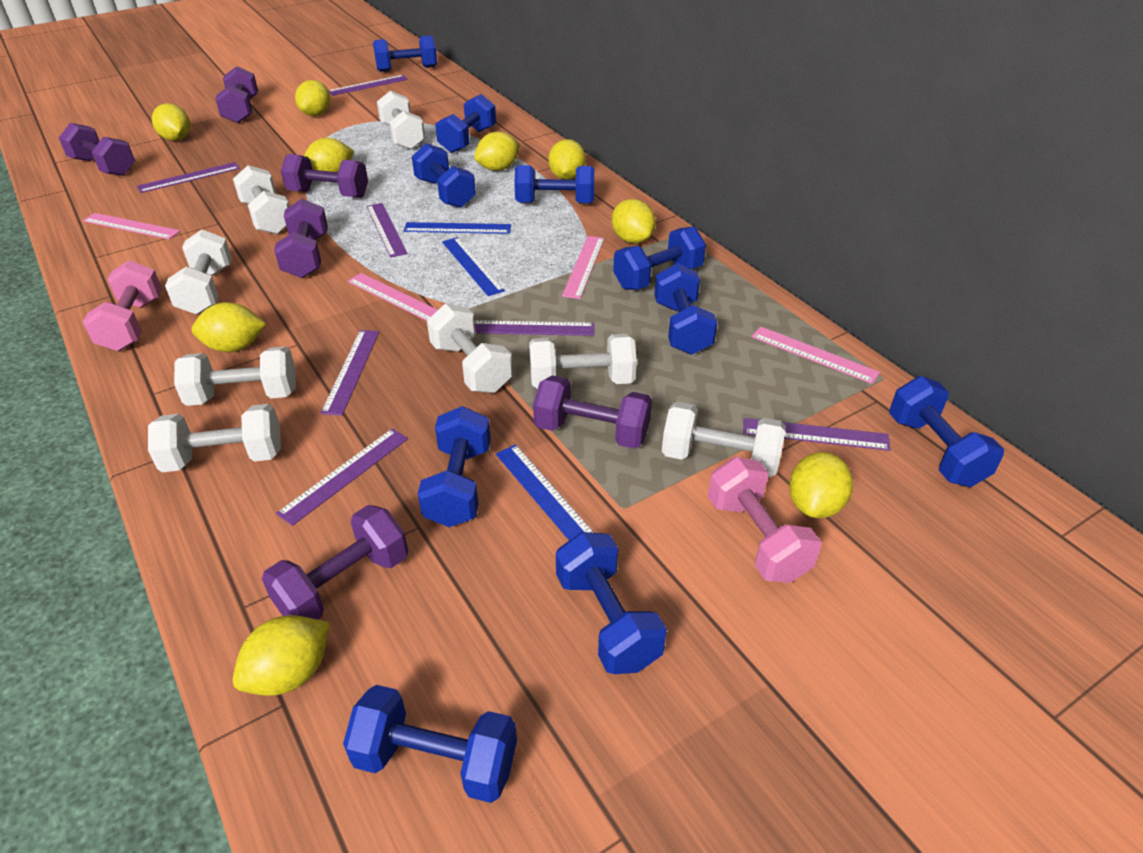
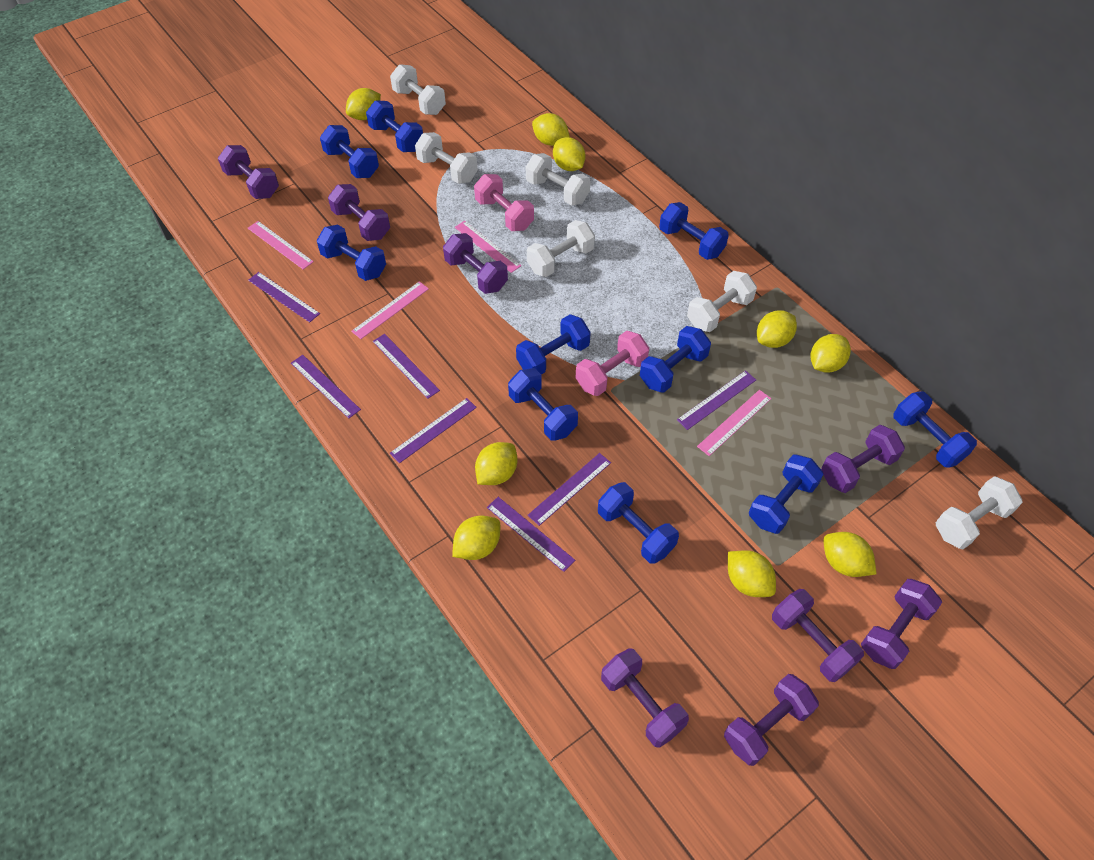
blue ruler: 3 -> 0
purple dumbbell: 6 -> 8
white dumbbell: 8 -> 6

